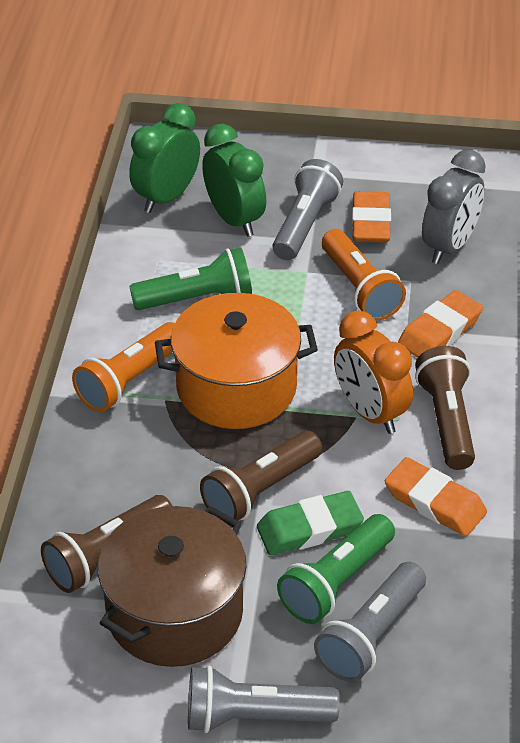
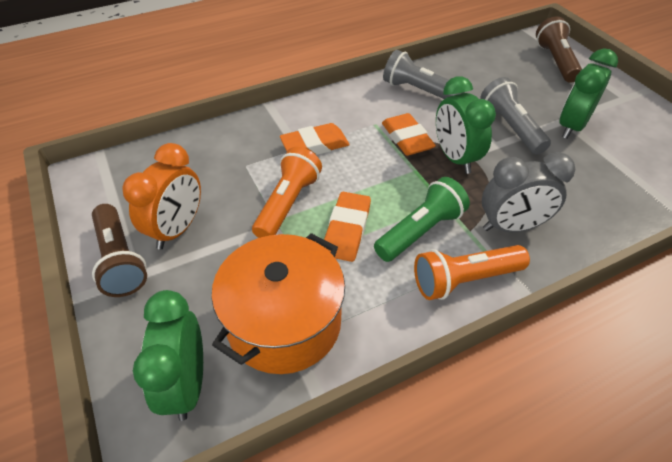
brown flashlight: 3 -> 2
brown pot: 1 -> 0
green clock: 2 -> 3
green eraser: 1 -> 0
green flashlight: 2 -> 1
grey flashlight: 3 -> 2

